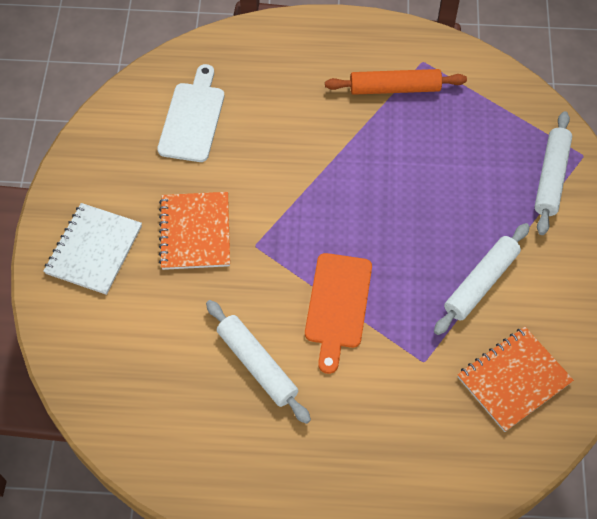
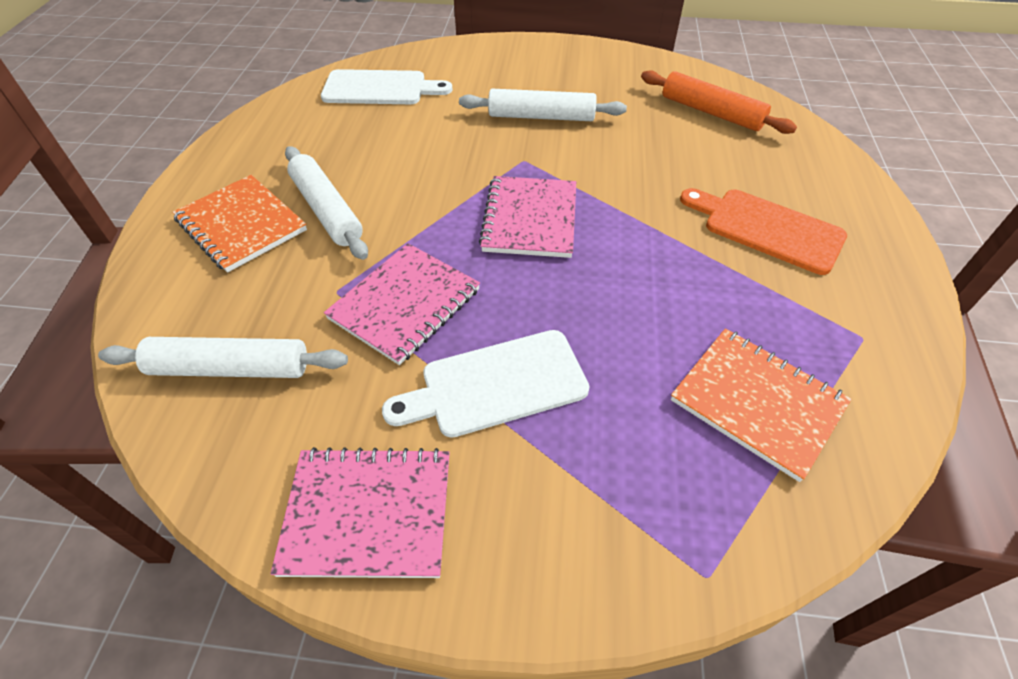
pink notebook: 0 -> 3
white cutting board: 1 -> 2
white notebook: 1 -> 0

